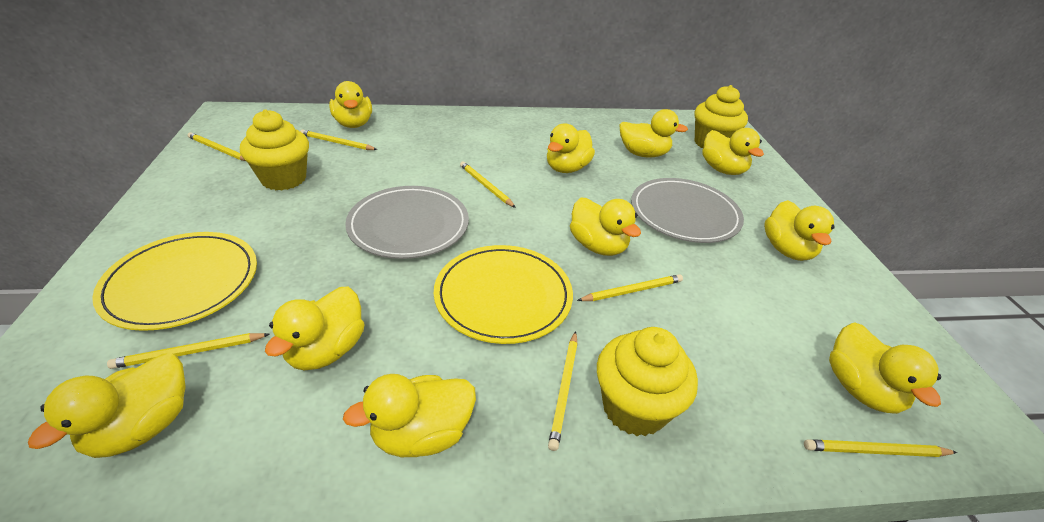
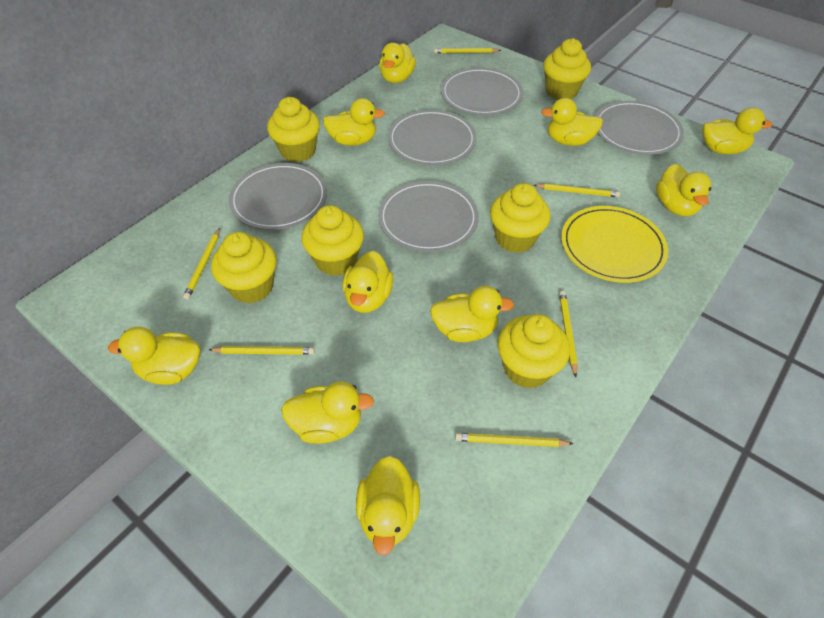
grey plate: 2 -> 5
yellow cupcake: 3 -> 6
yellow pencil: 7 -> 6
yellow plate: 2 -> 1

